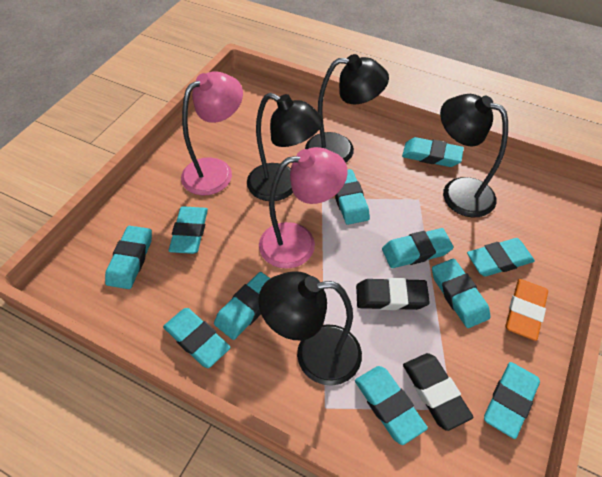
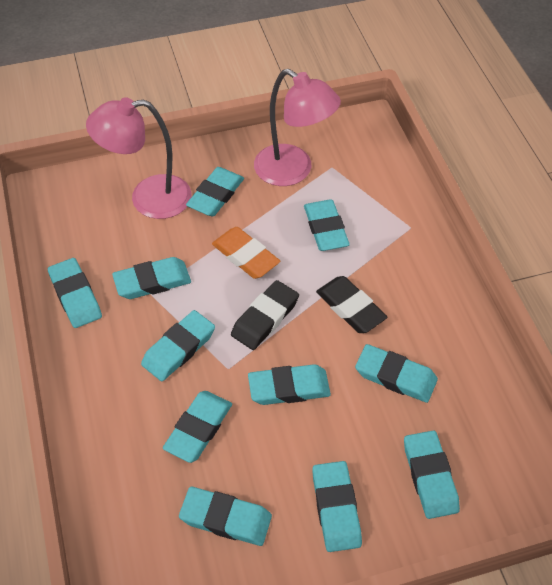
black lamp: 4 -> 0

